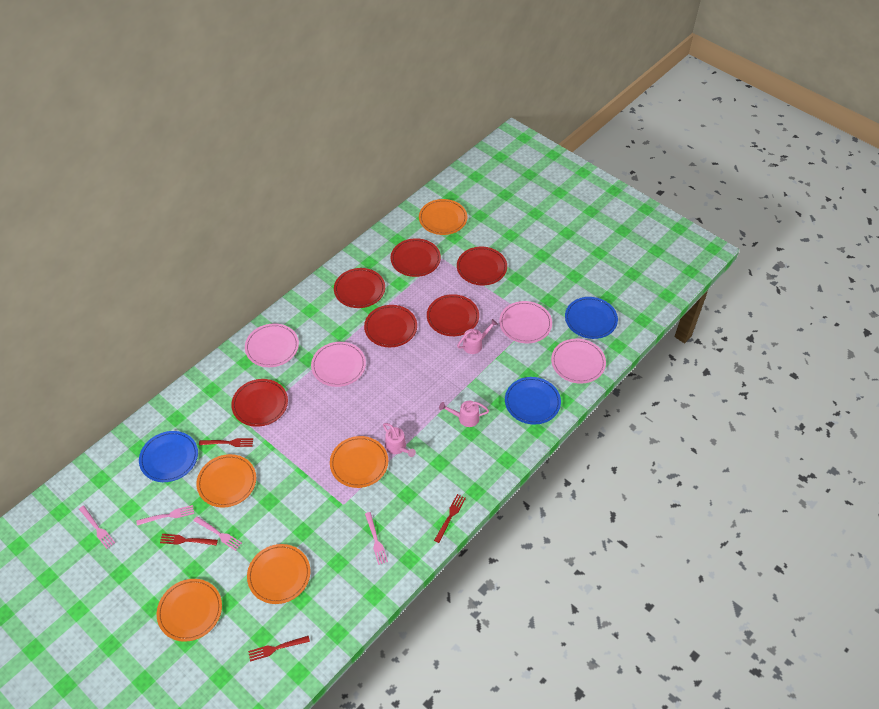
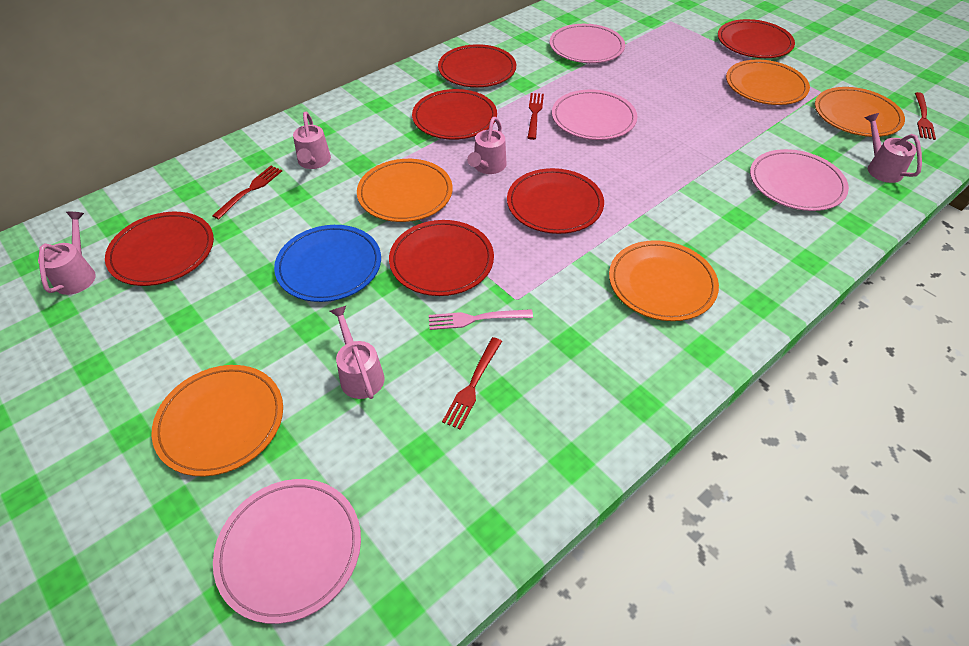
blue plate: 3 -> 1
pink fork: 4 -> 1
pink watering can: 3 -> 5

